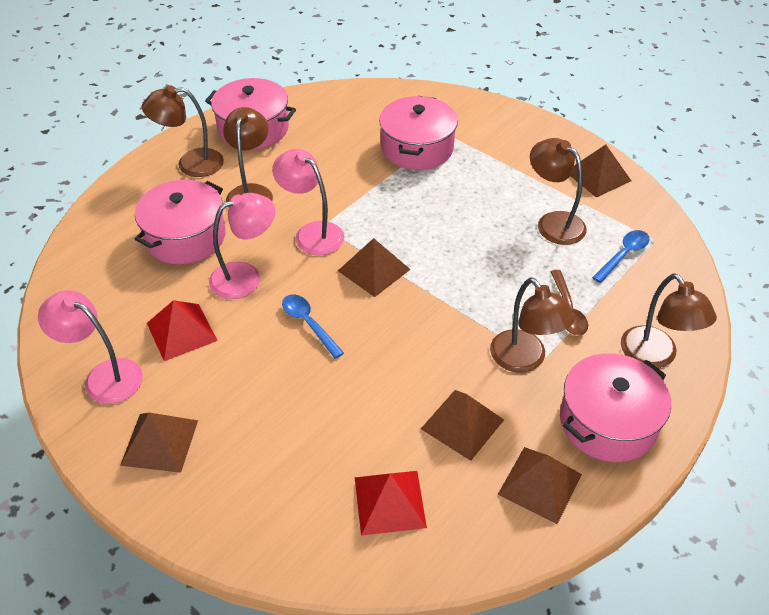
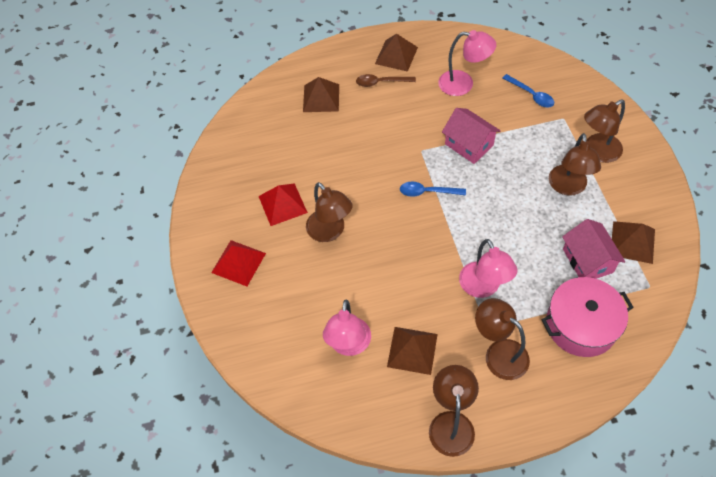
brown pyramid: 5 -> 4
pink house: 0 -> 2
pink pot: 4 -> 1

